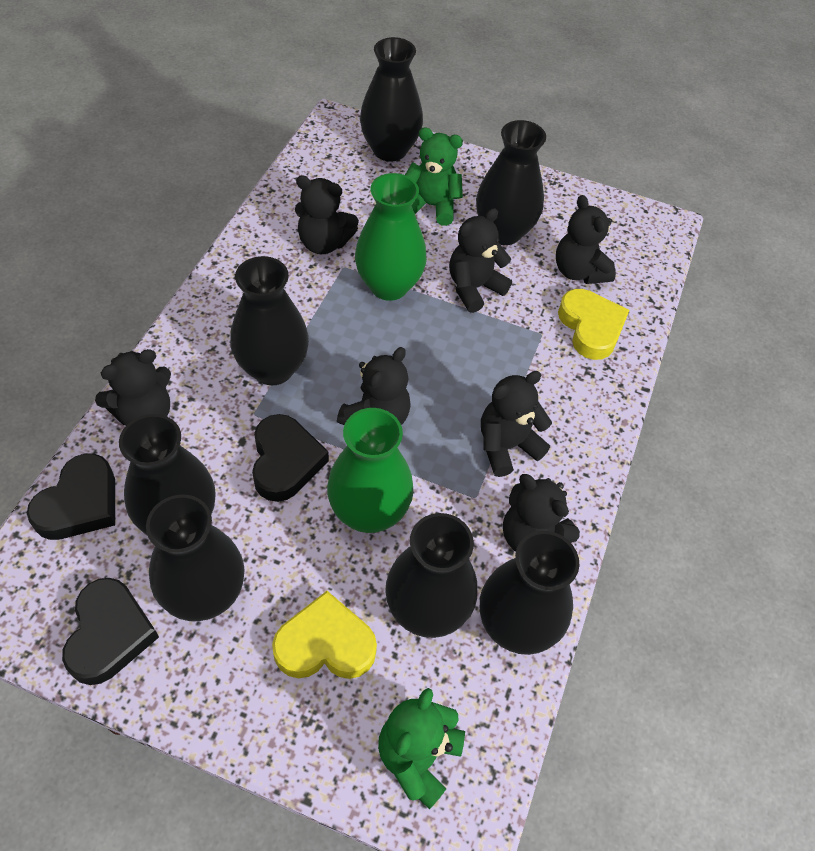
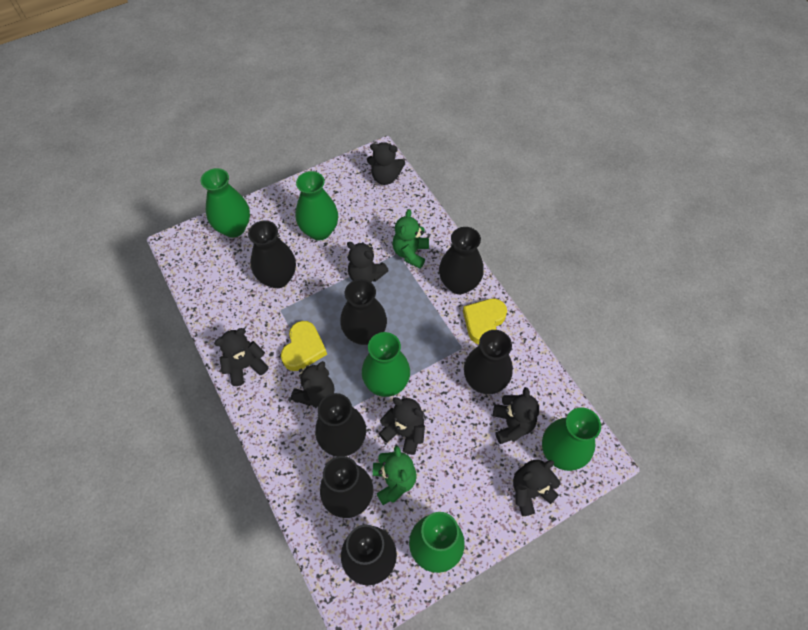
black heart: 3 -> 0
green vase: 2 -> 5

